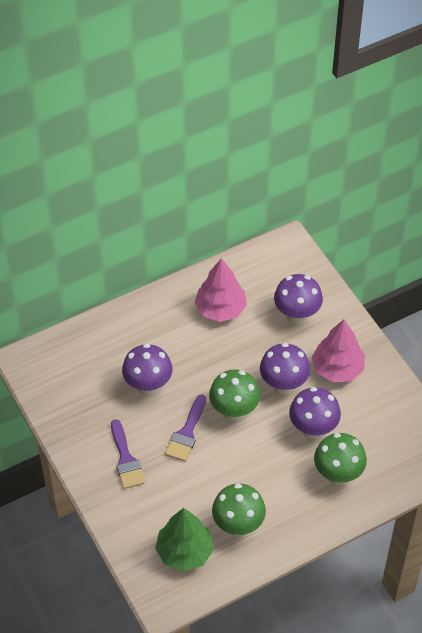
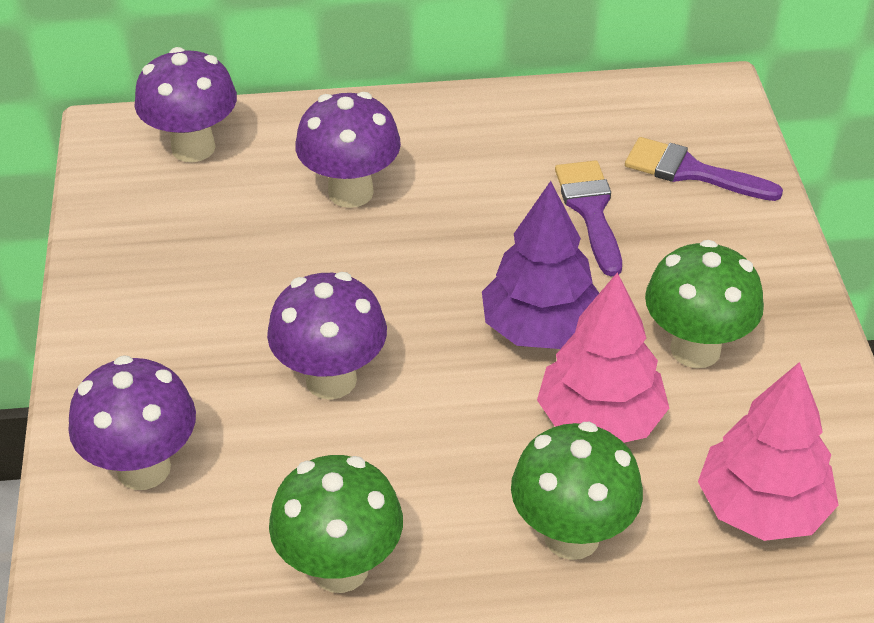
green tree: 1 -> 0
purple tree: 0 -> 1

